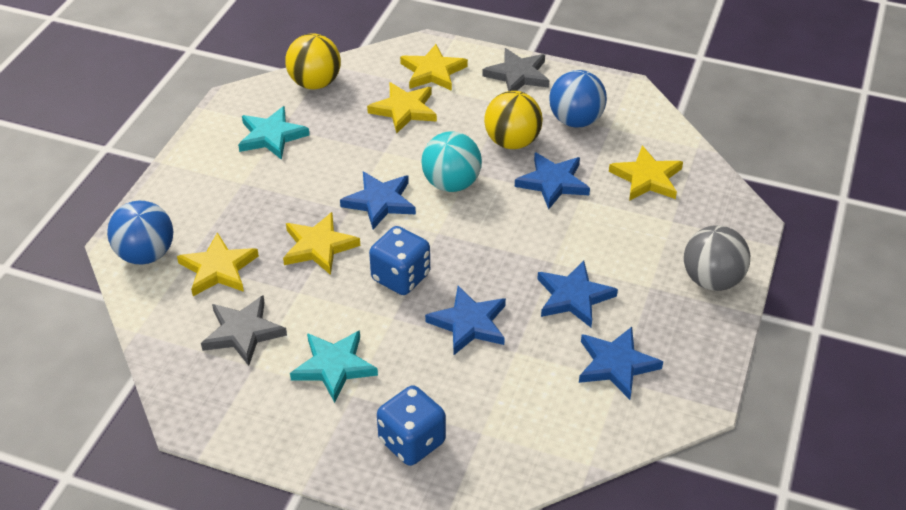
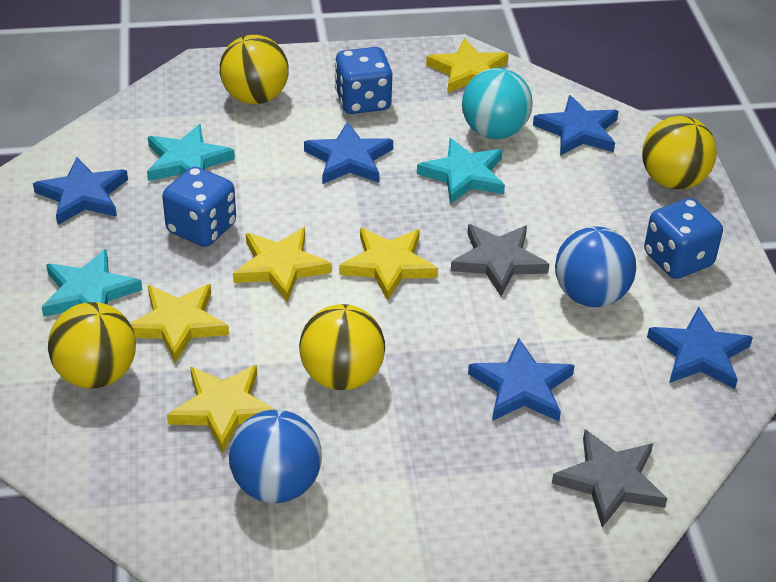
blue dice: 2 -> 3
grey ball: 1 -> 0
turquoise star: 2 -> 3
yellow ball: 2 -> 4

